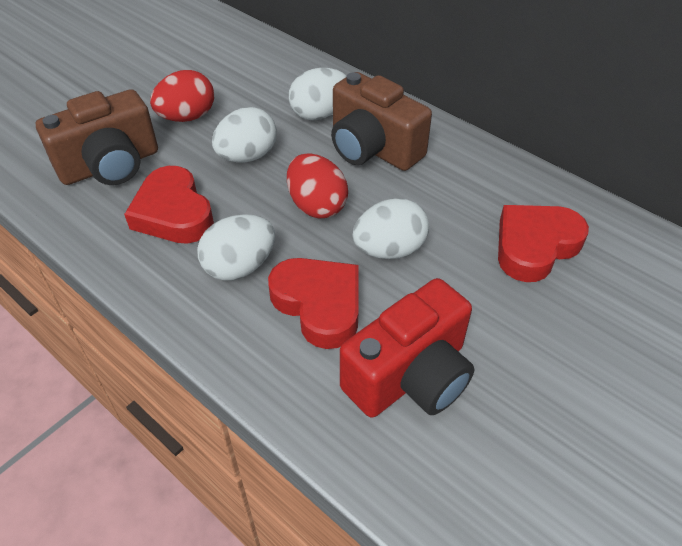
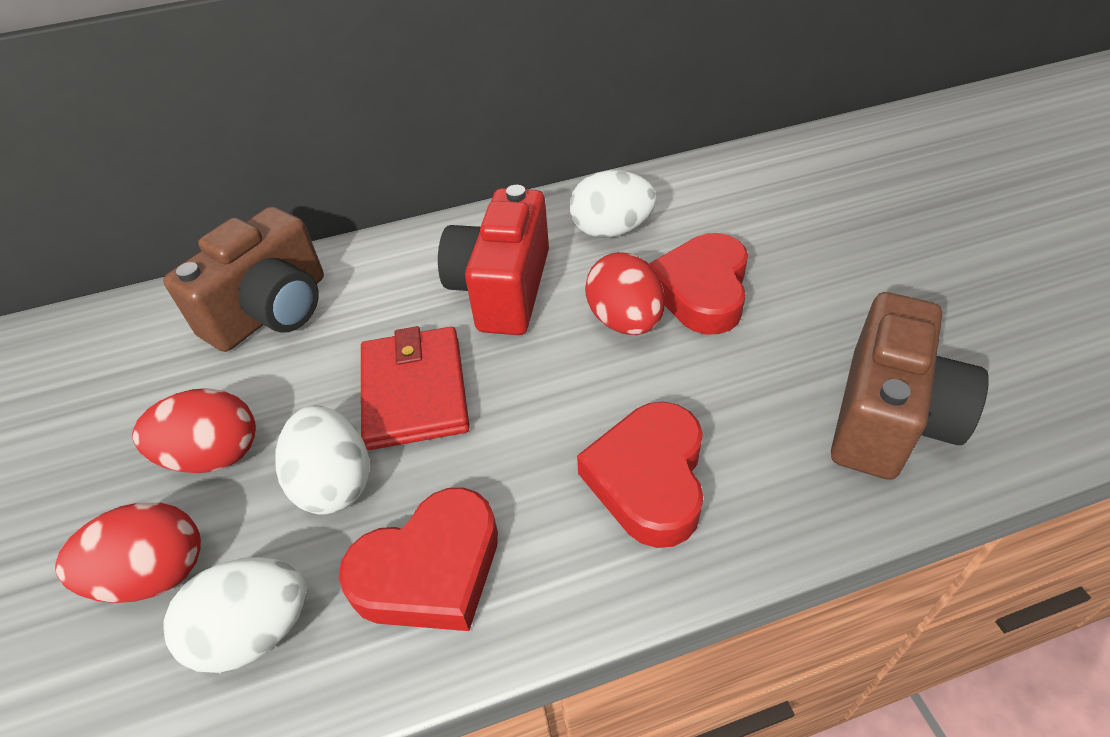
red egg: 2 -> 3
red wallet: 0 -> 1
white egg: 4 -> 3

